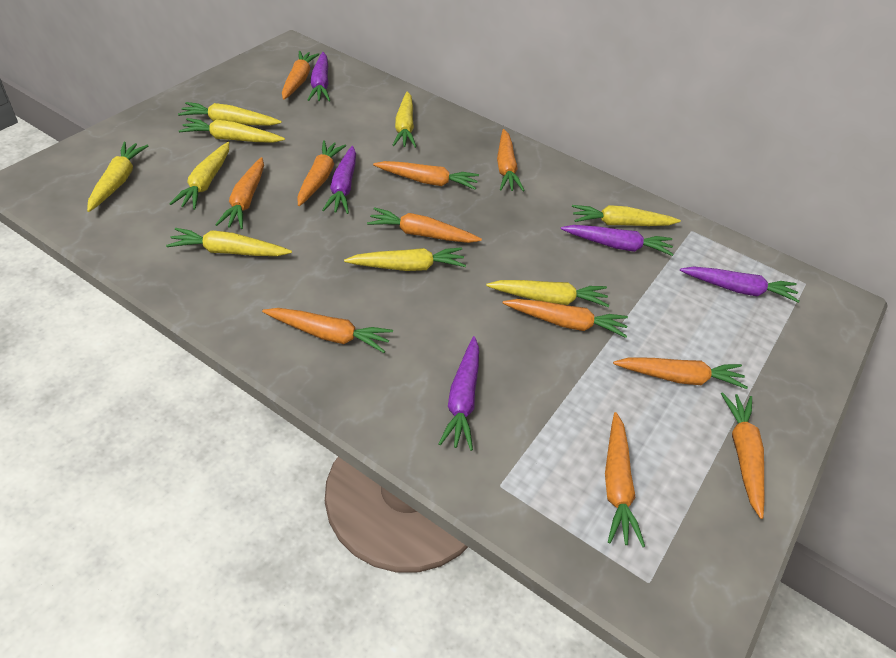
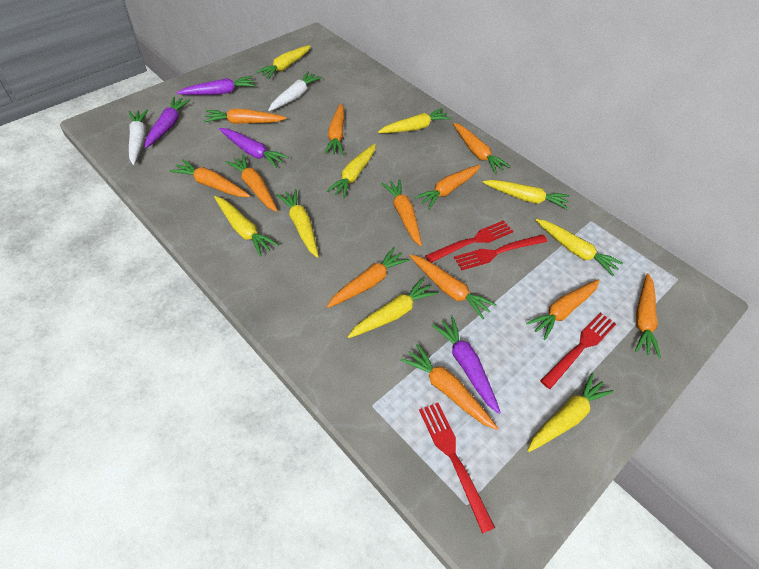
orange carrot: 11 -> 12
purple carrot: 5 -> 4
red fork: 0 -> 4
white carrot: 0 -> 2

